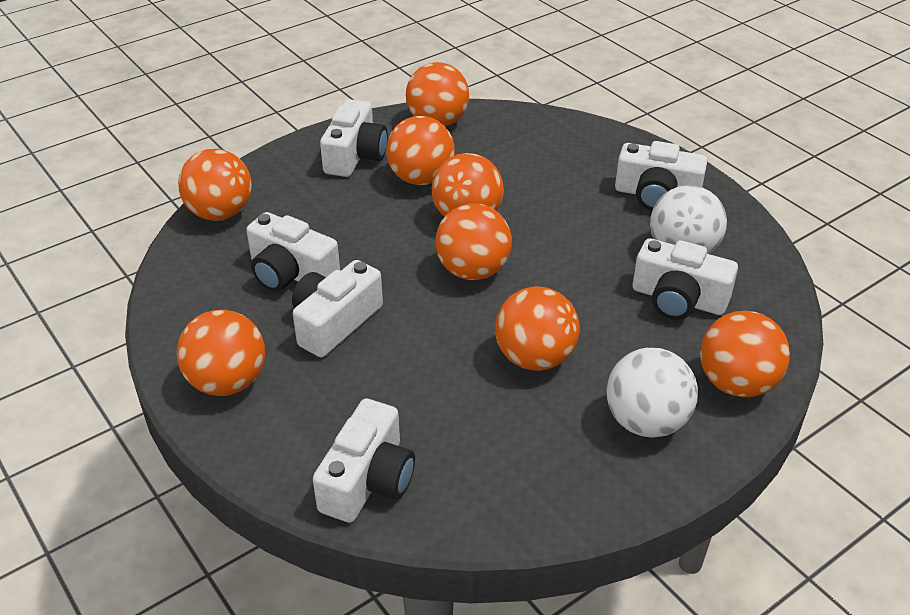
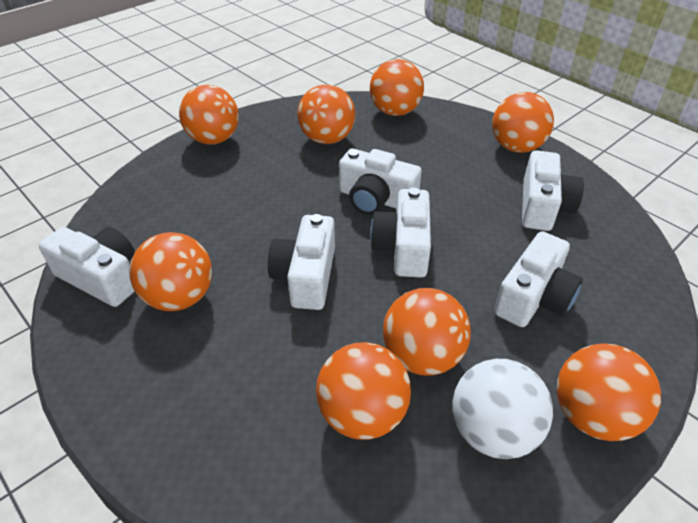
white ball: 2 -> 1

